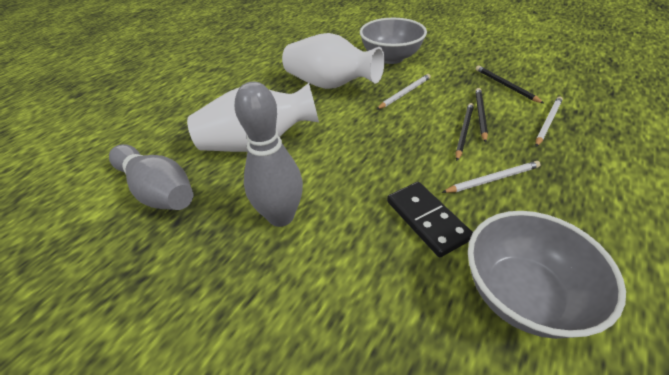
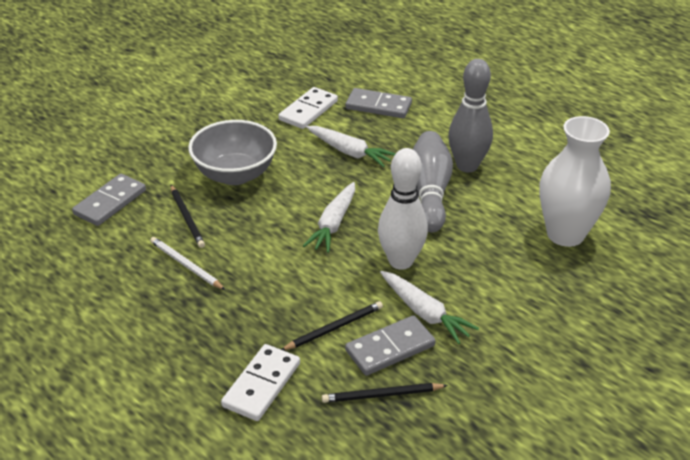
black domino: 1 -> 0
grey bowl: 2 -> 1
grey domino: 0 -> 3
white bowling pin: 0 -> 1
white carrot: 0 -> 3
white domino: 0 -> 2
white pencil: 3 -> 1
white vase: 2 -> 1

